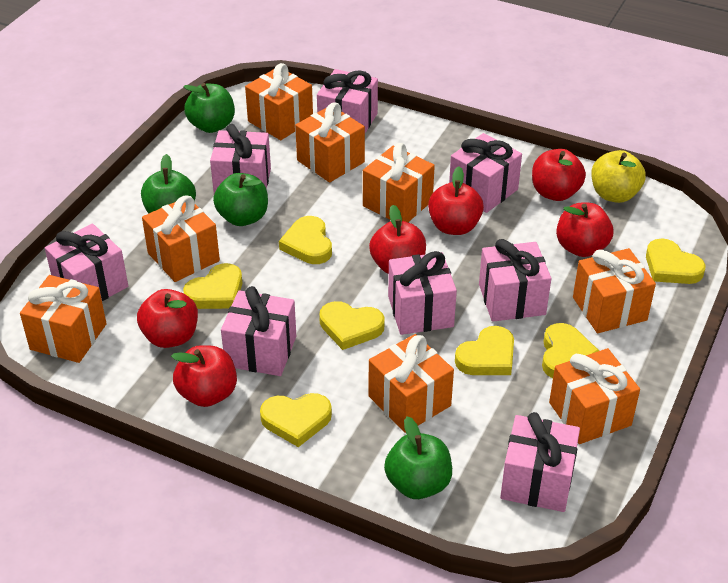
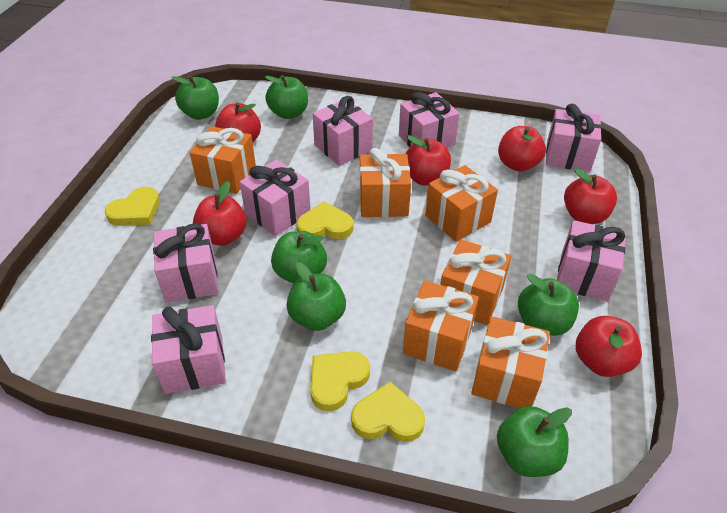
green apple: 4 -> 6
orange gift: 8 -> 6
pink gift: 8 -> 7
yellow apple: 1 -> 0
yellow heart: 7 -> 4

